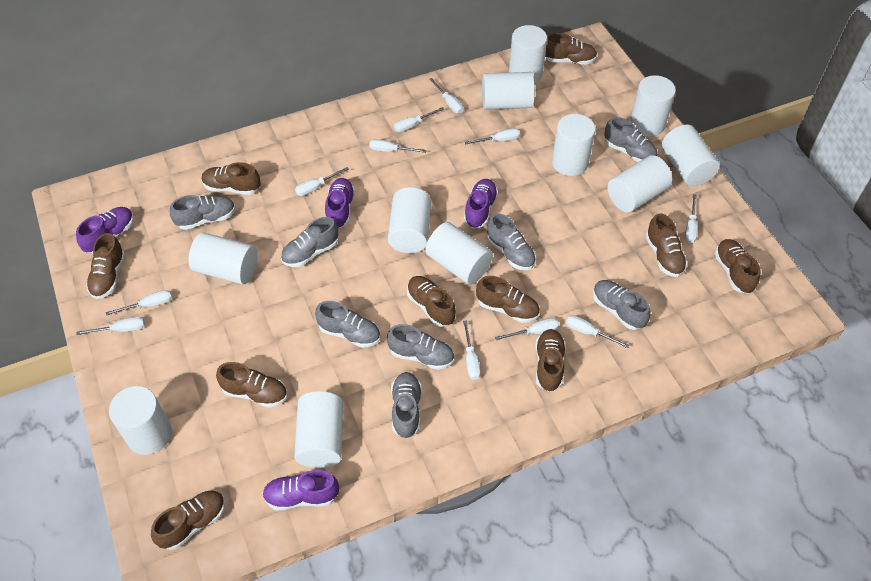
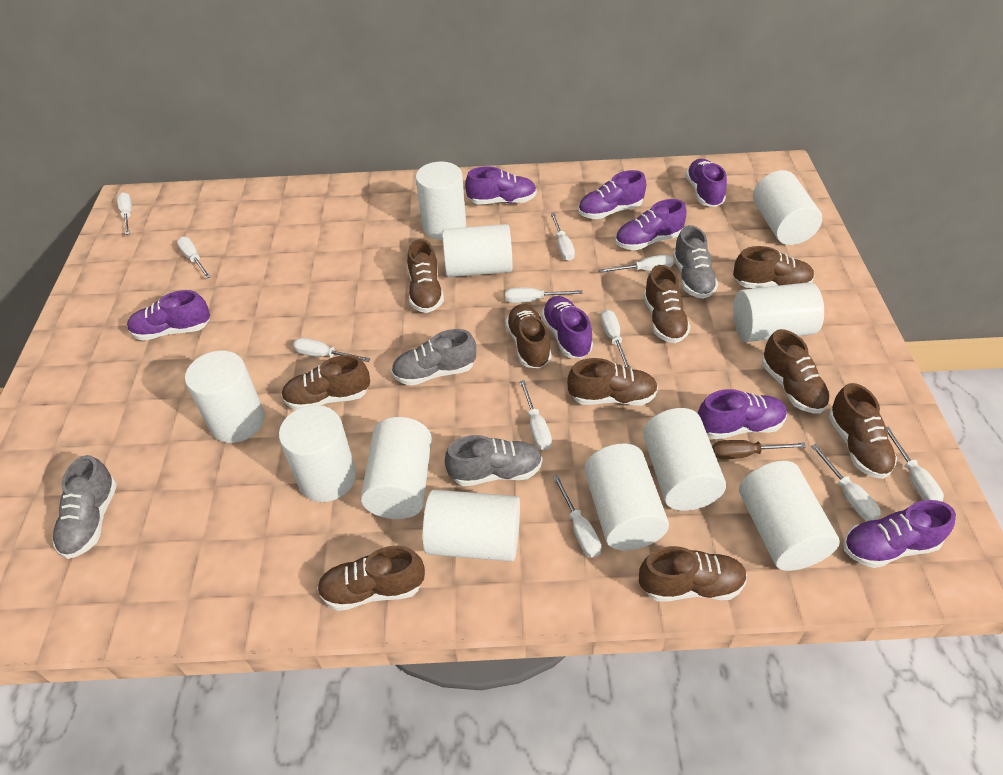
brown screwdriver: 0 -> 1
grey shoe: 8 -> 4
purple shoe: 4 -> 8

